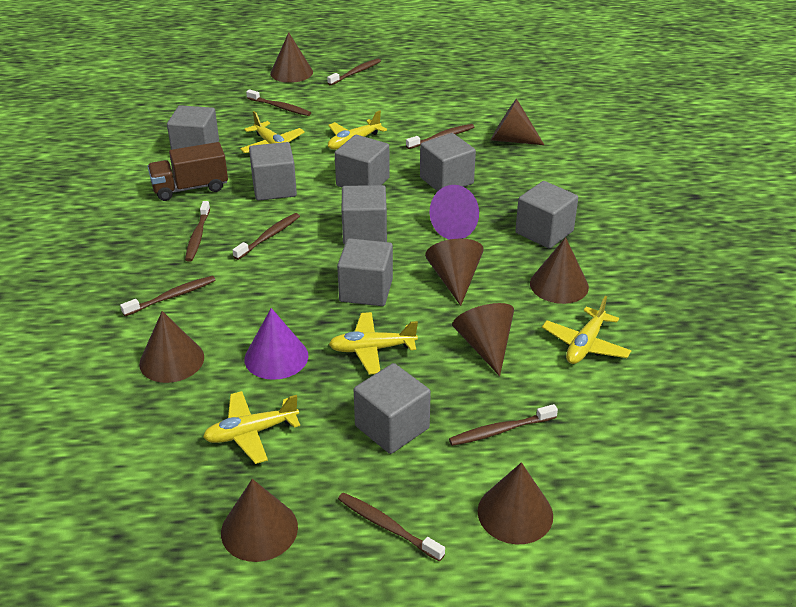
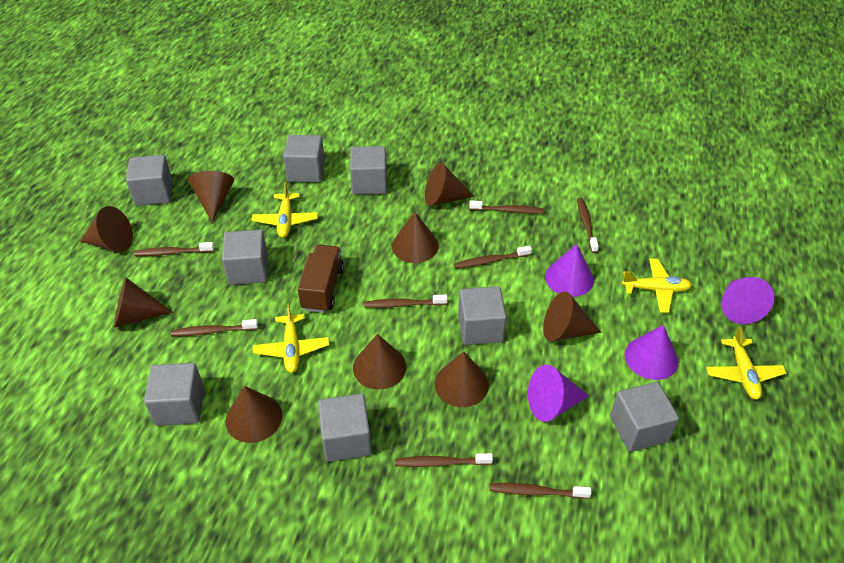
brown cone: 8 -> 9
purple cone: 2 -> 4
yellow plane: 5 -> 4

